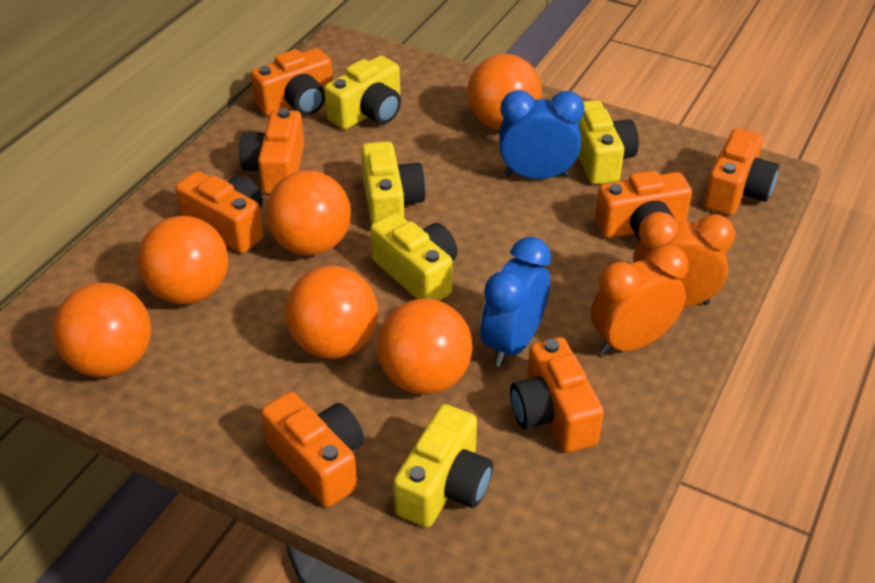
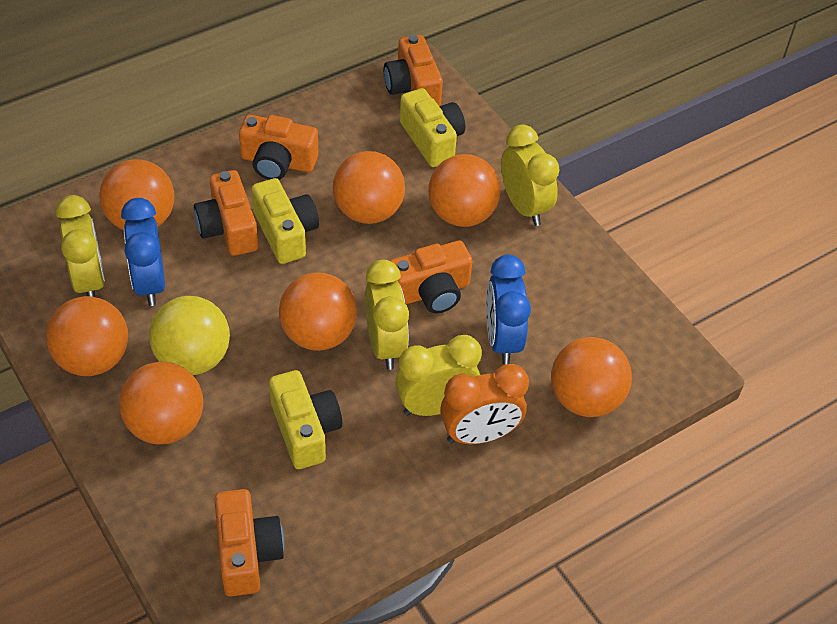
orange ball: 6 -> 7
orange camera: 7 -> 5
orange clock: 2 -> 1
yellow ball: 0 -> 1
yellow camera: 5 -> 3
yellow clock: 0 -> 4

